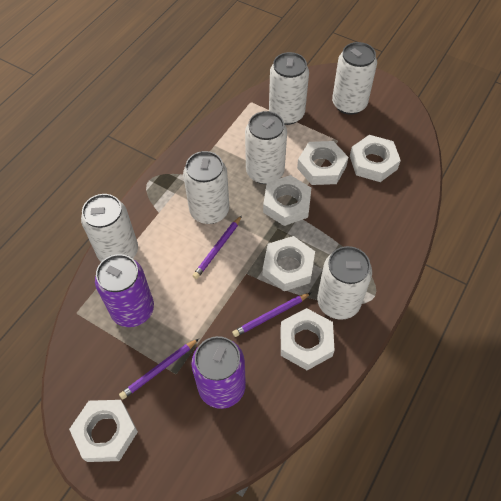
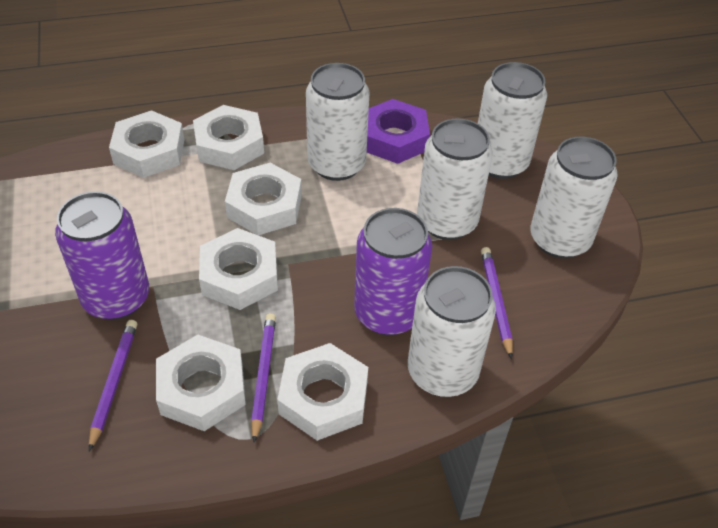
purple nut: 0 -> 1
white can: 6 -> 5

